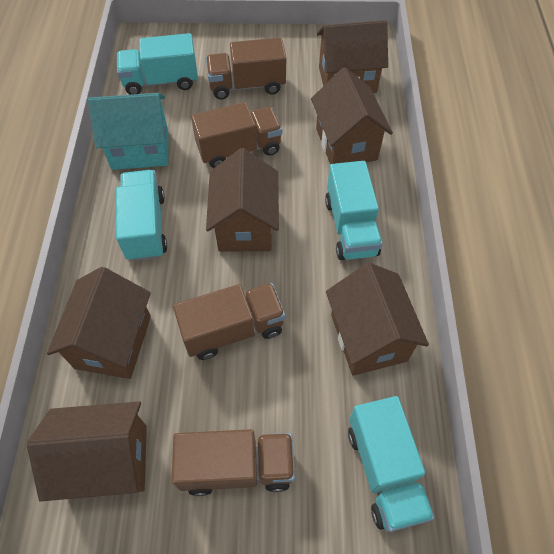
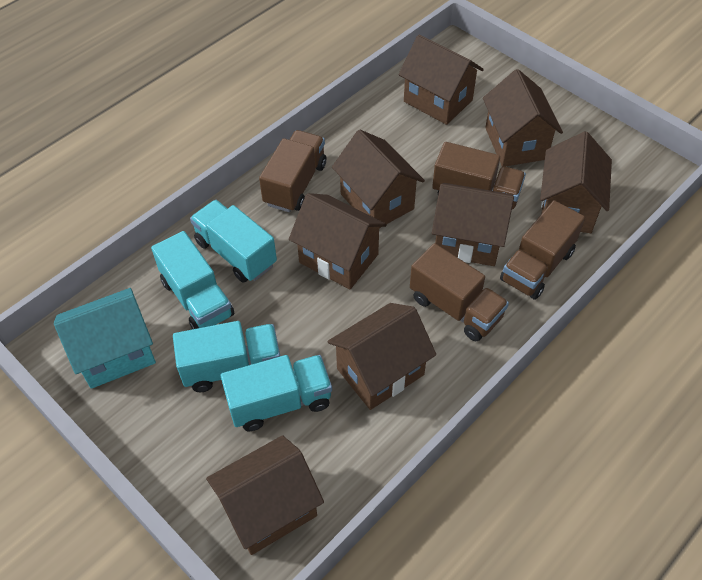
brown house: 6 -> 8

